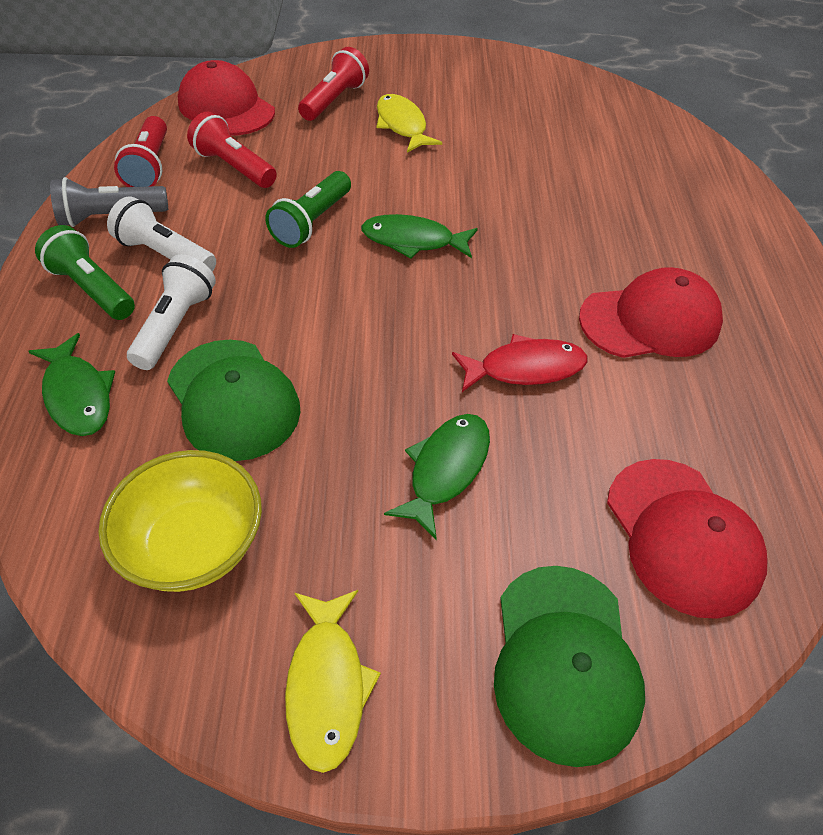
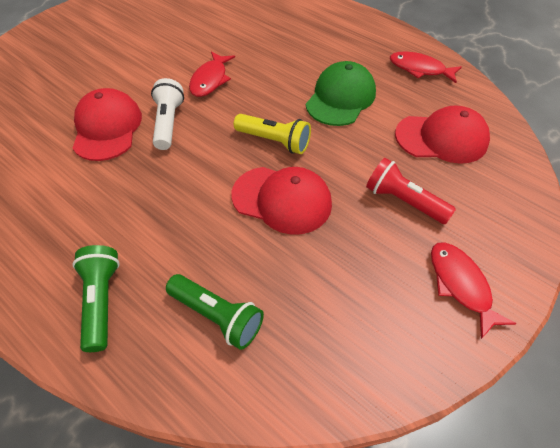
green cap: 2 -> 1
green fish: 3 -> 0
grey flashlight: 1 -> 0
red fish: 1 -> 3
red flashlight: 3 -> 1
white flashlight: 2 -> 1
yellow bowl: 1 -> 0
yellow fish: 2 -> 0
yellow flashlight: 0 -> 1

